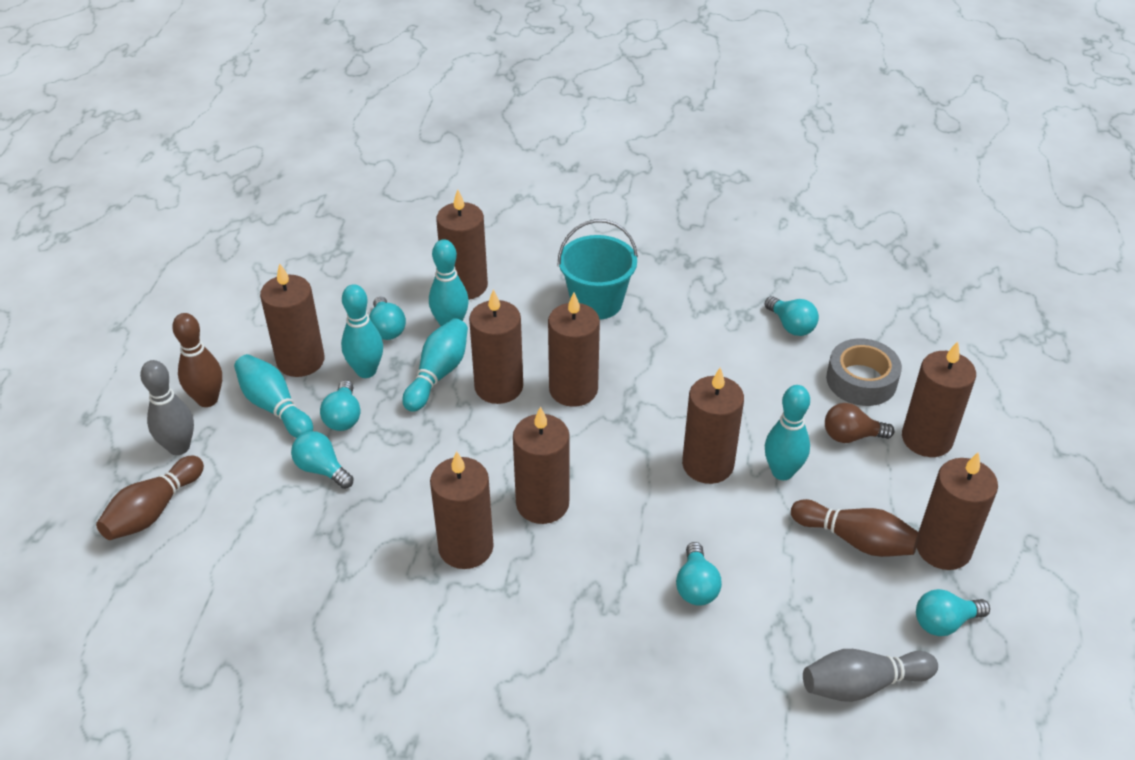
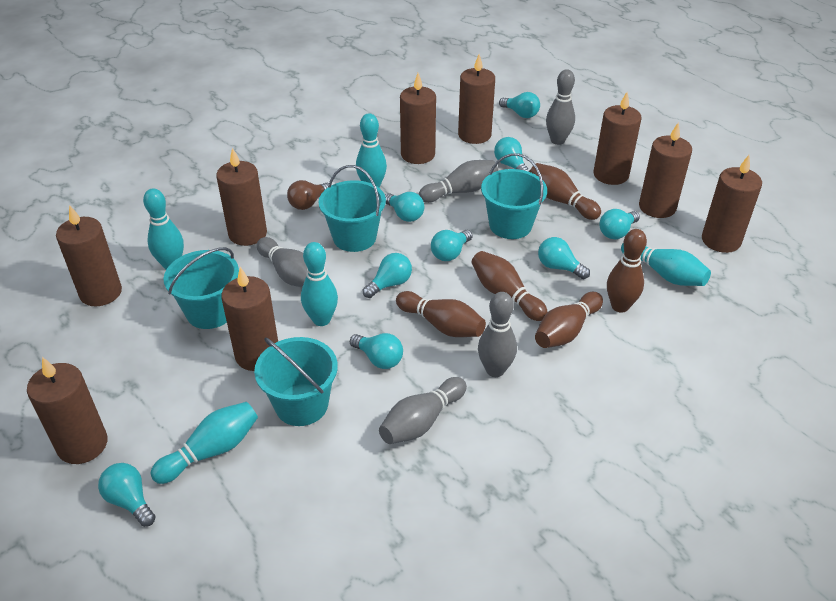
brown bowling pin: 3 -> 5
grey bowling pin: 2 -> 5
grey tape: 1 -> 0
turquoise bucket: 1 -> 4
turquoise light bulb: 6 -> 9

